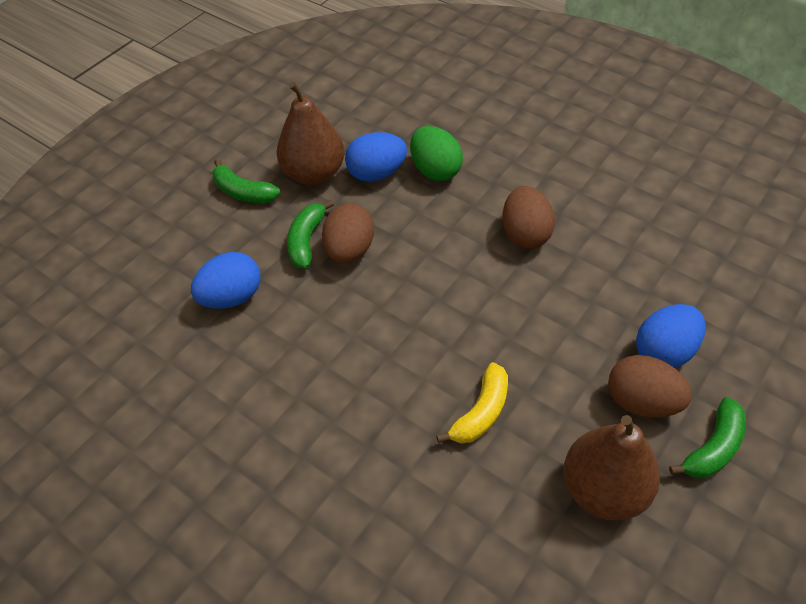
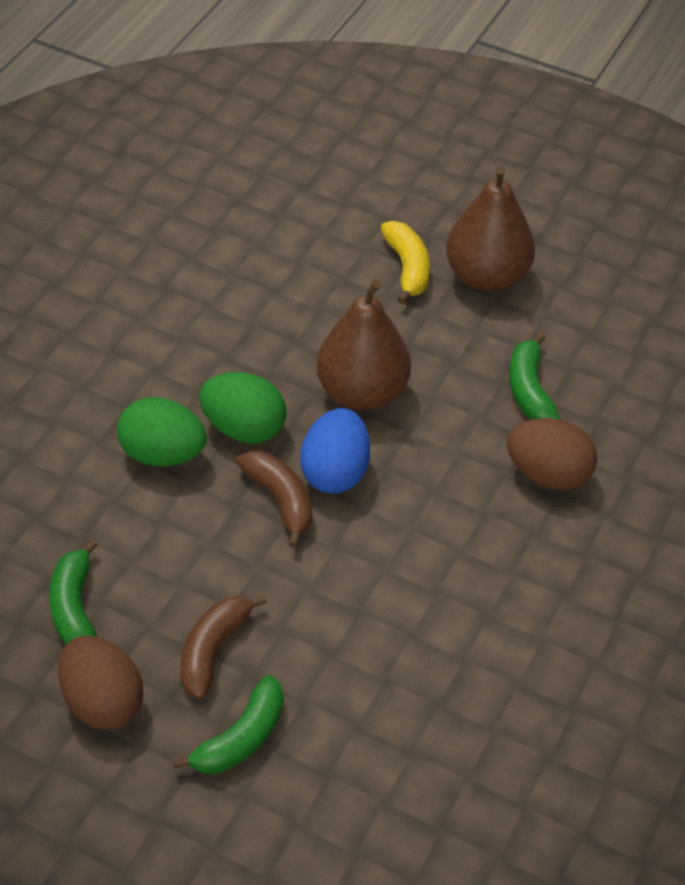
blue egg: 3 -> 1
brown banana: 0 -> 2
brown egg: 3 -> 2
green egg: 1 -> 2

